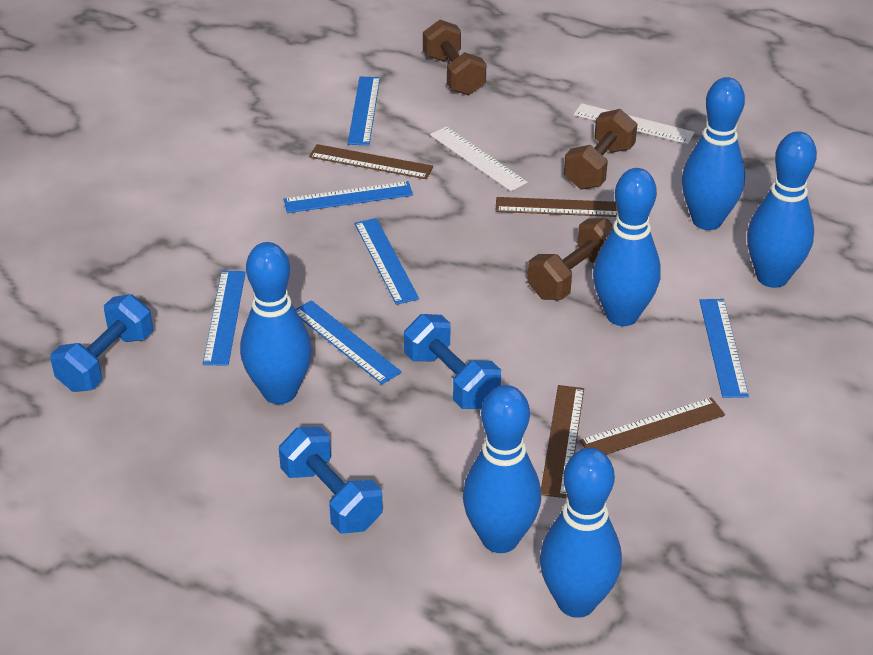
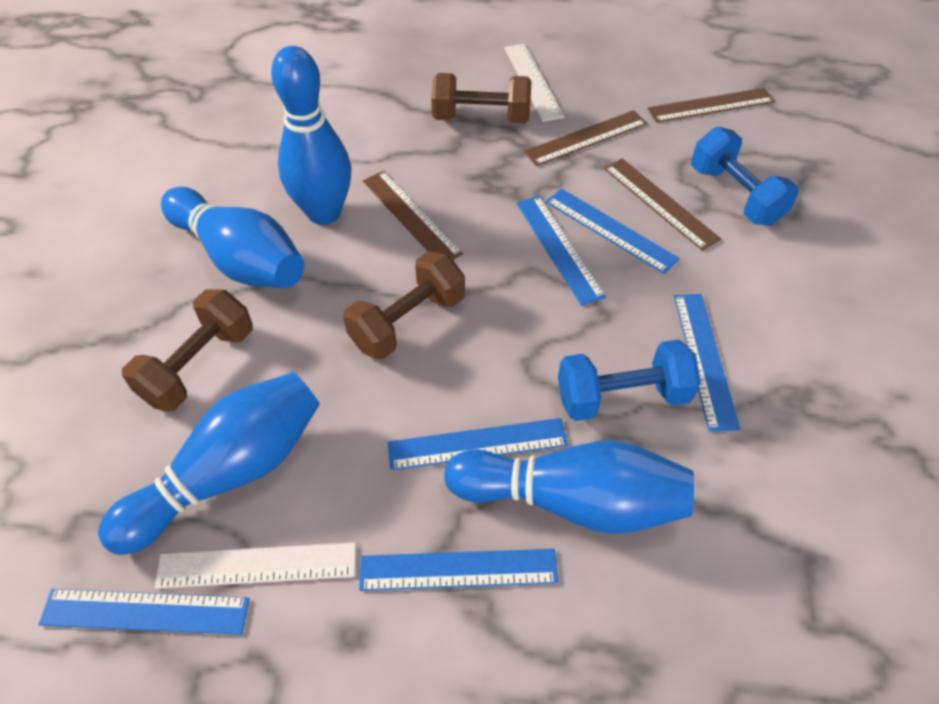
blue bowling pin: 6 -> 4
blue dumbbell: 3 -> 2

